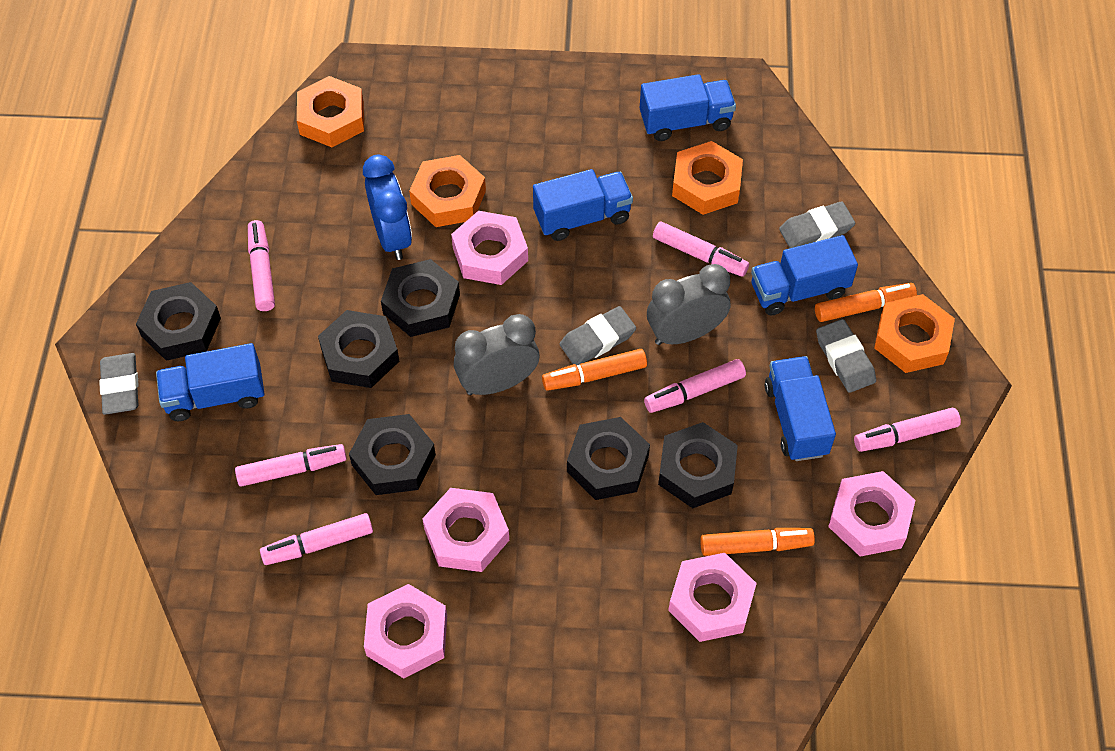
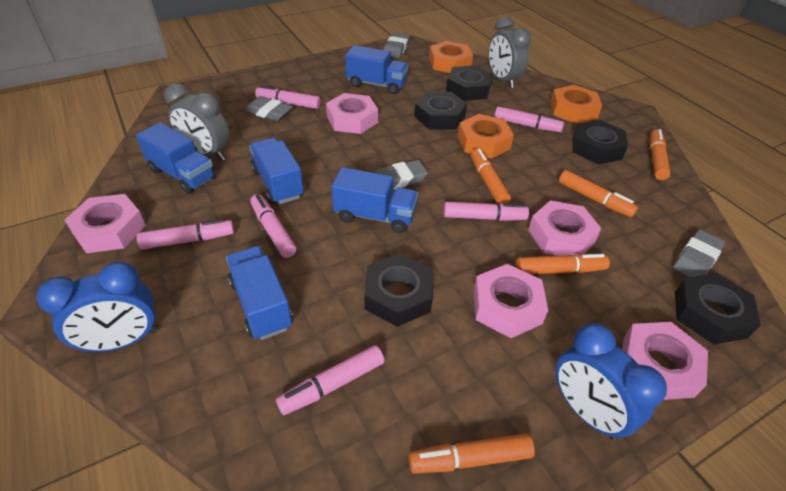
black nut: 6 -> 5
blue clock: 1 -> 2
orange marker: 3 -> 5
orange nut: 4 -> 3

